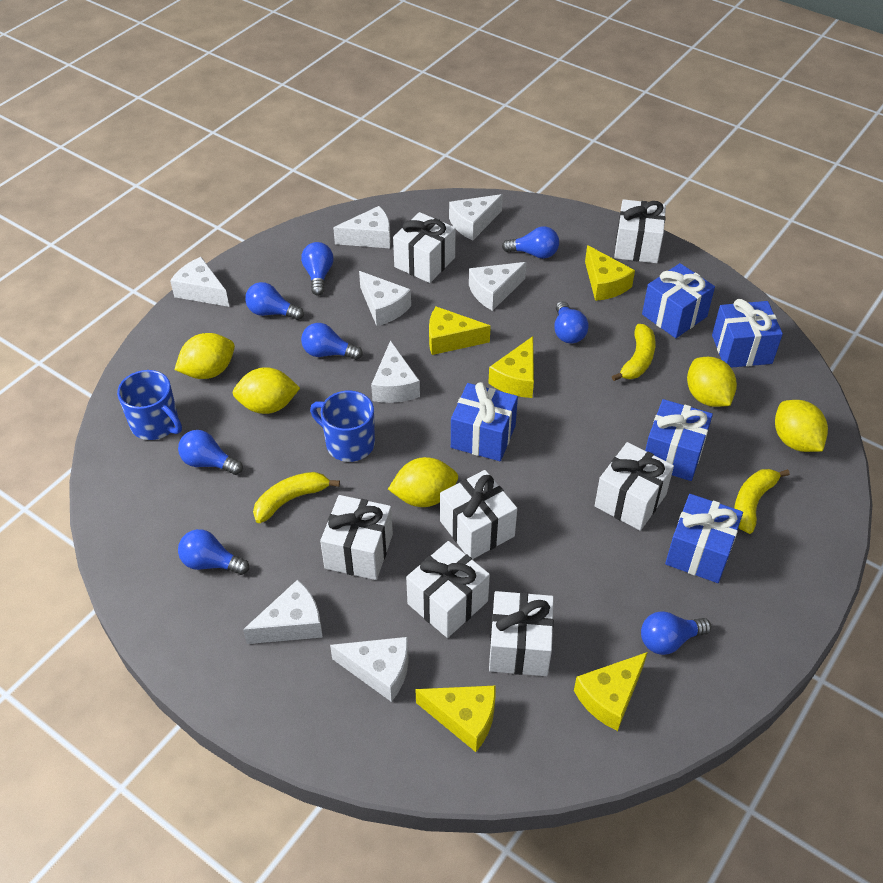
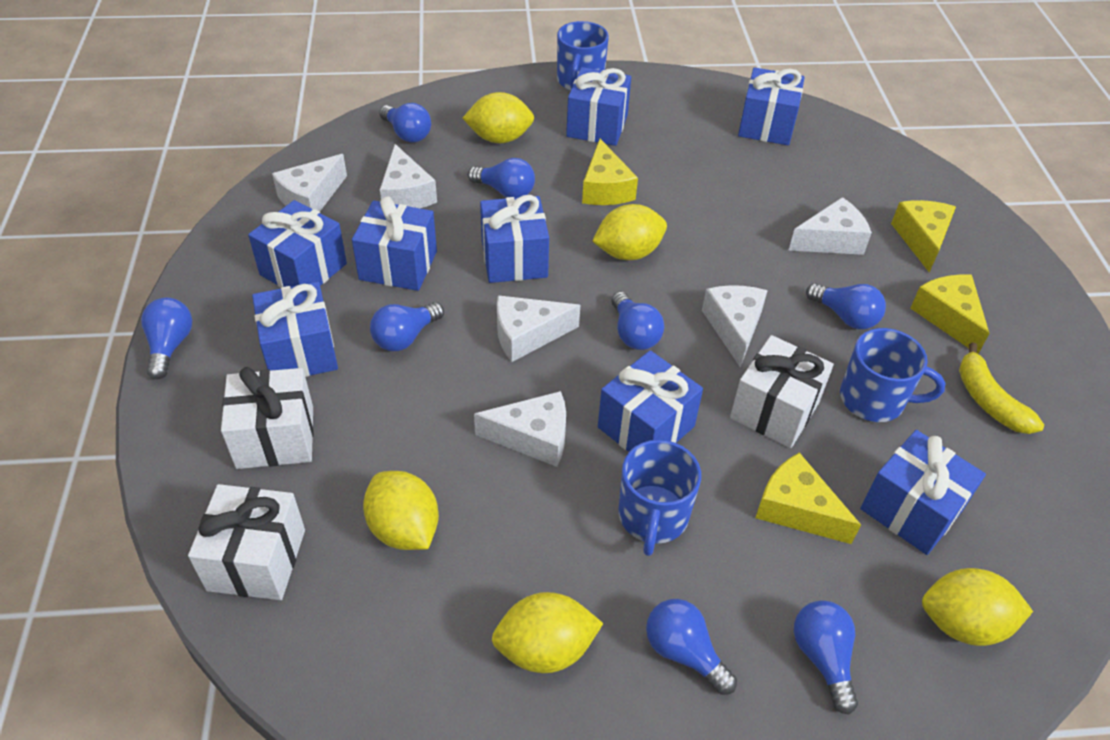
blue gift: 5 -> 8
blue mug: 2 -> 3
white cheese: 8 -> 6
white gift: 7 -> 3
yellow banana: 3 -> 1
yellow cheese: 5 -> 4

